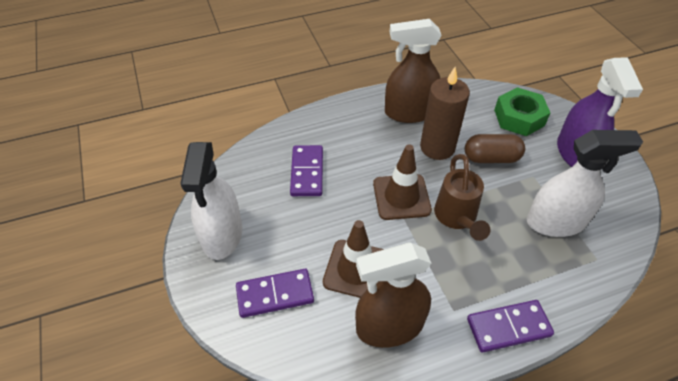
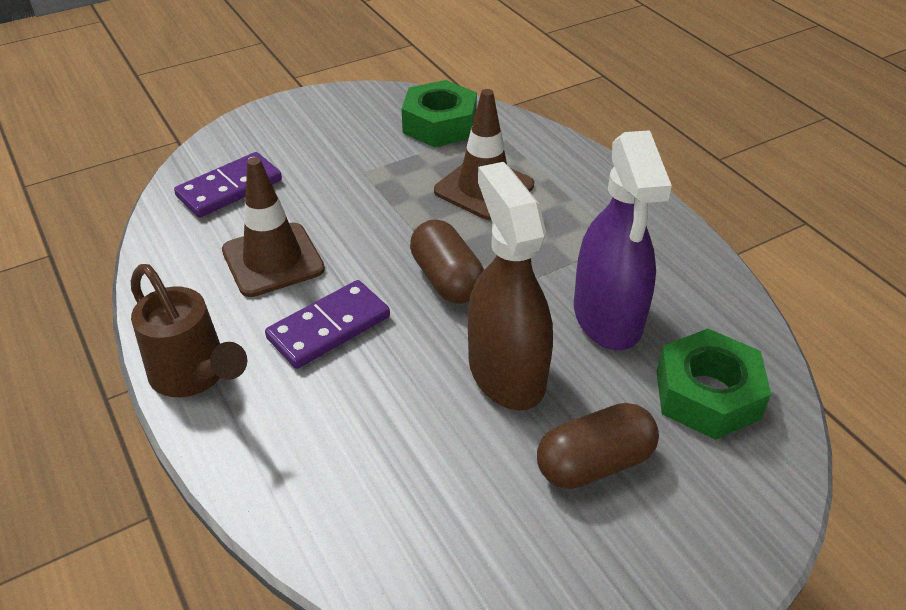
brown candle: 1 -> 0
brown capsule: 1 -> 2
brown spray bottle: 2 -> 1
green nut: 1 -> 2
purple domino: 3 -> 2
white spray bottle: 2 -> 0

